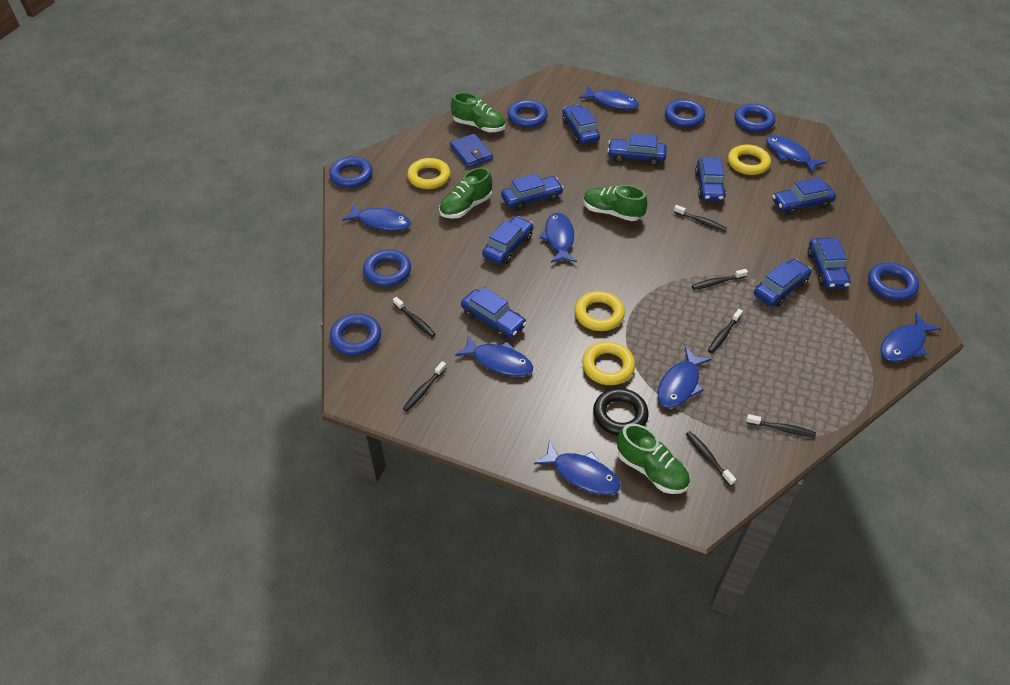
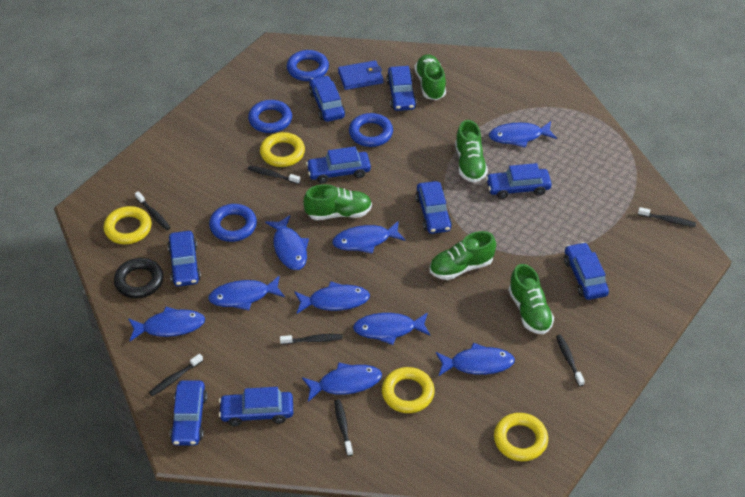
blue fish: 8 -> 9
blue ring: 7 -> 4
green shoe: 4 -> 5

